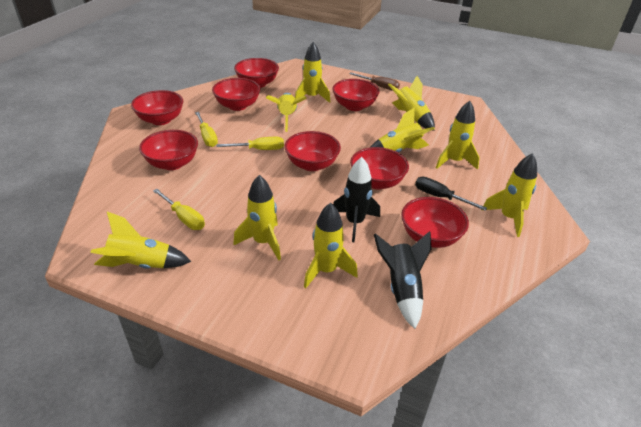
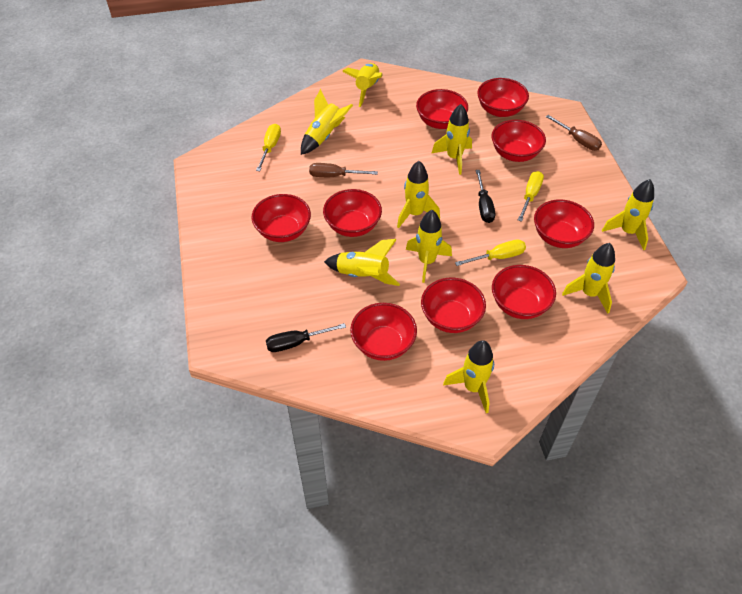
black rocket: 2 -> 0
black screwdriver: 1 -> 2
brown screwdriver: 1 -> 2
red bowl: 8 -> 9

